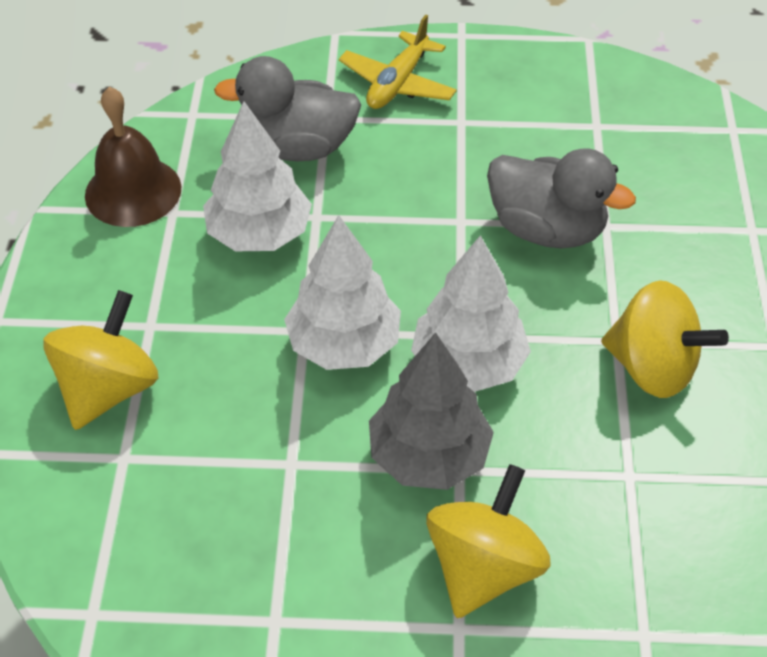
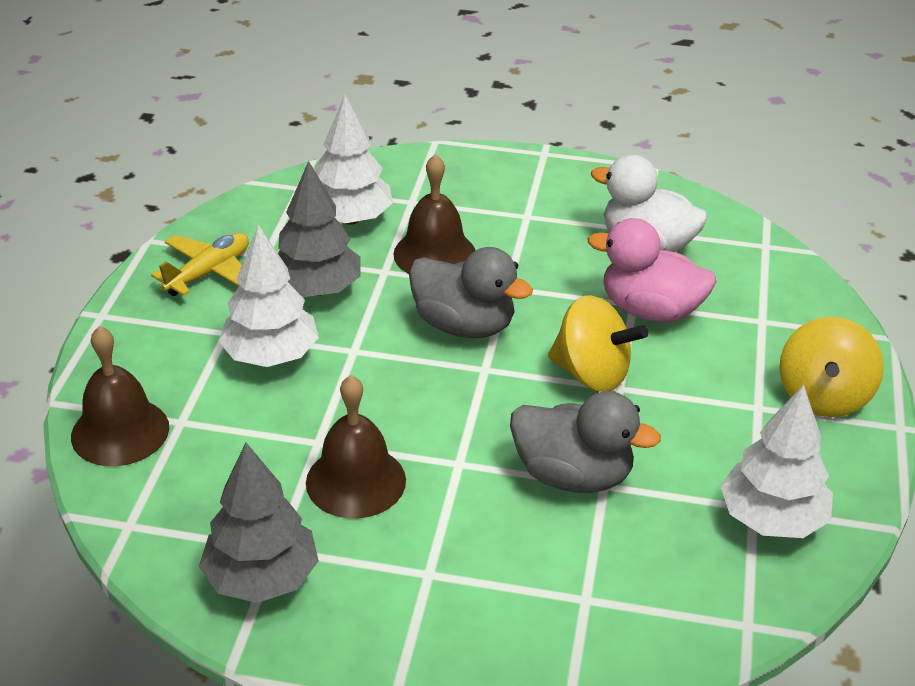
brown bell: 1 -> 3
grey tree: 1 -> 2
pink duck: 0 -> 1
white duck: 0 -> 1
yellow spinning top: 3 -> 2

